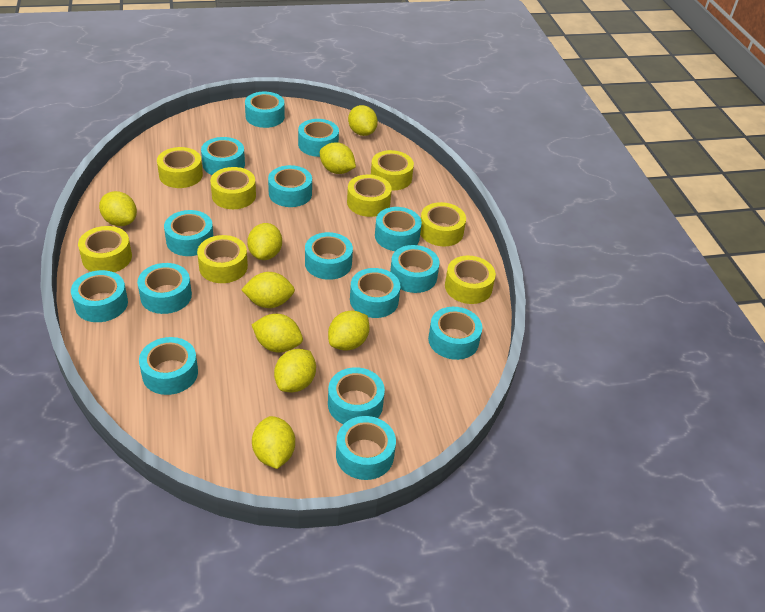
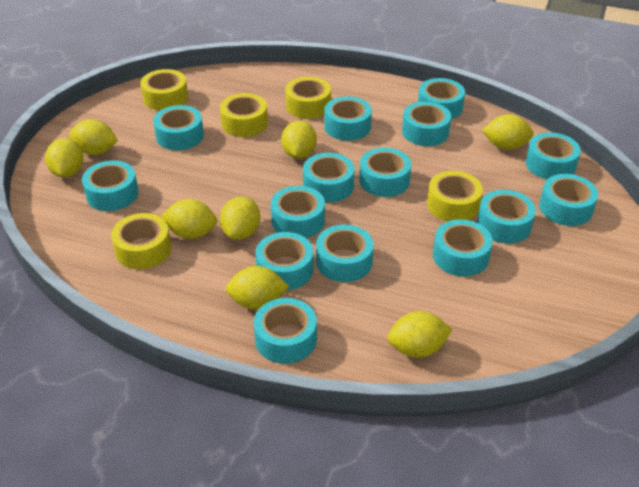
yellow lemon: 9 -> 8
yellow tape: 8 -> 5

